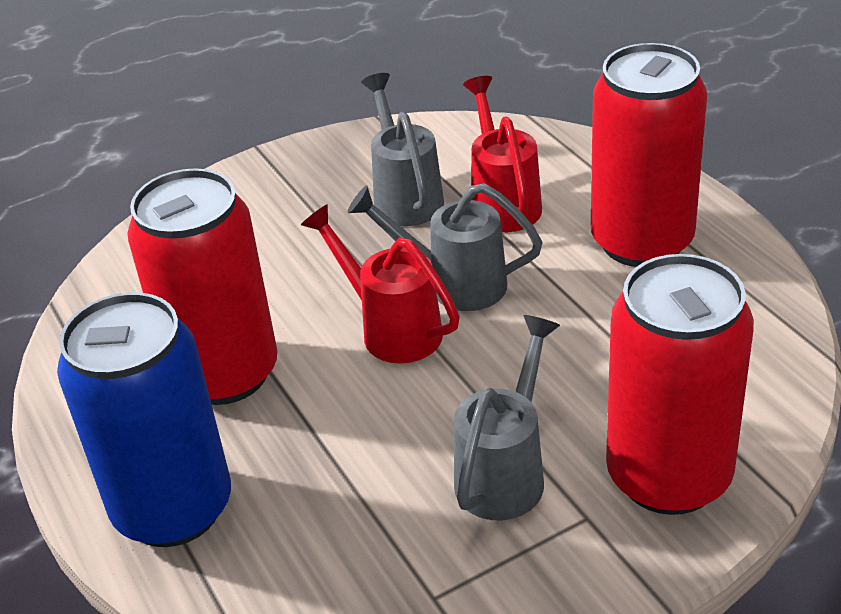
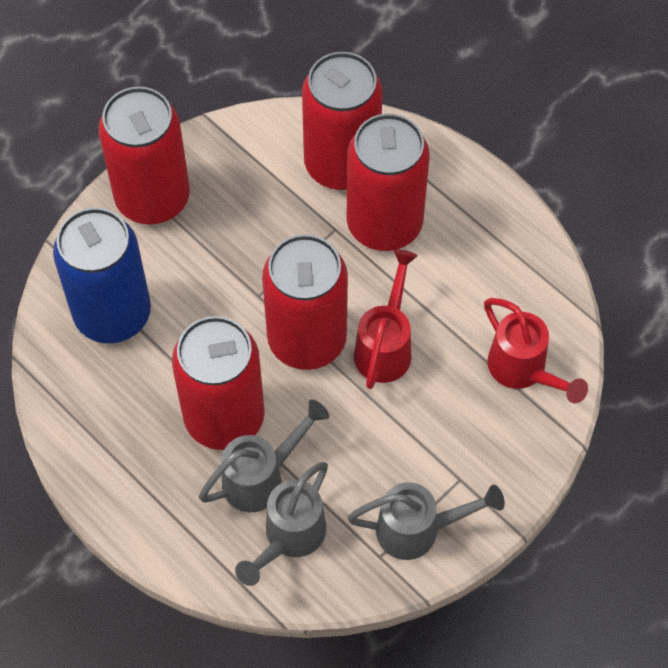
red can: 3 -> 5

